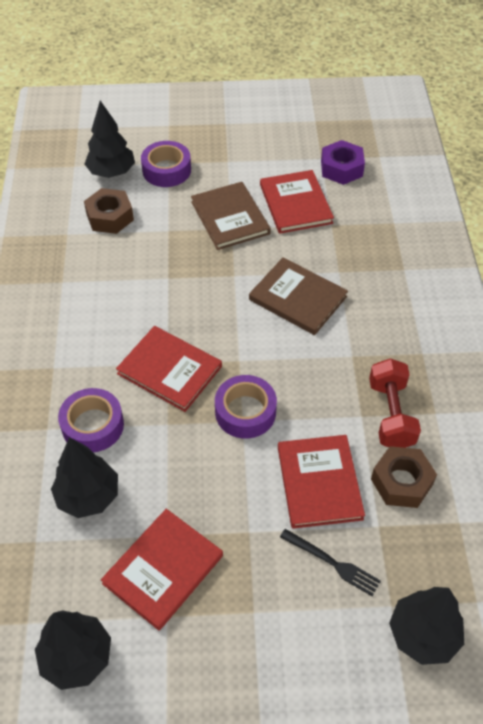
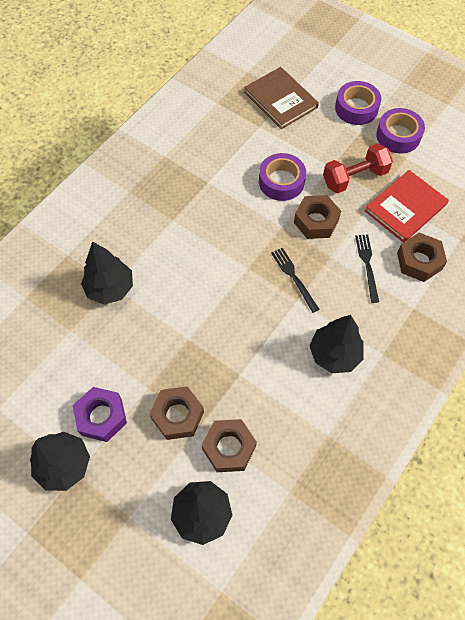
black fork: 1 -> 2
brown book: 2 -> 1
brown nut: 2 -> 4
red book: 4 -> 1

